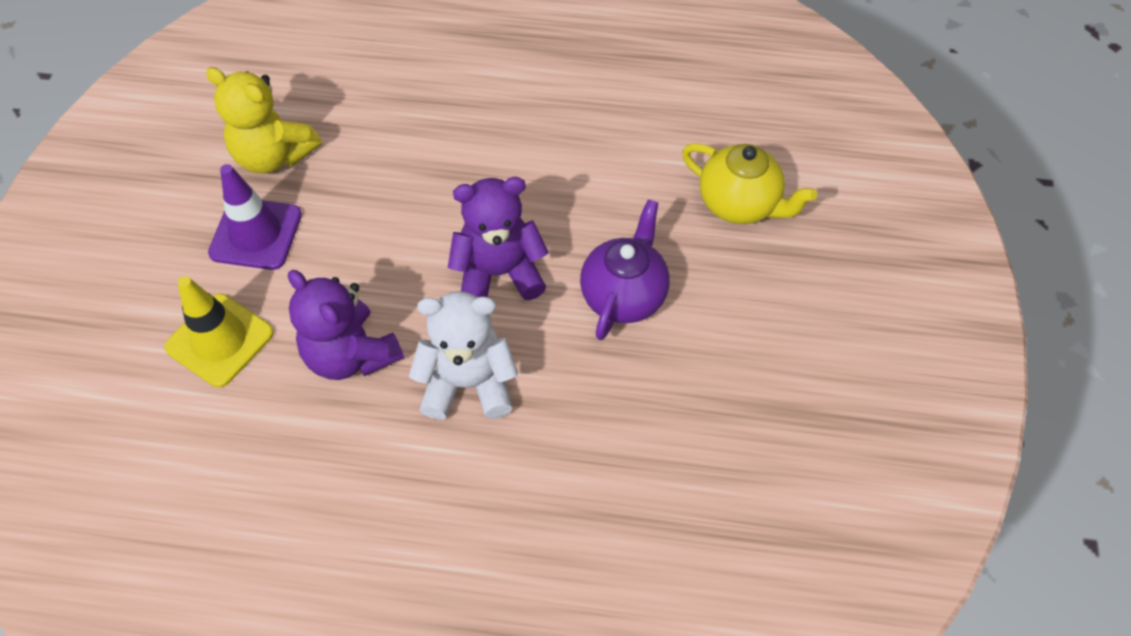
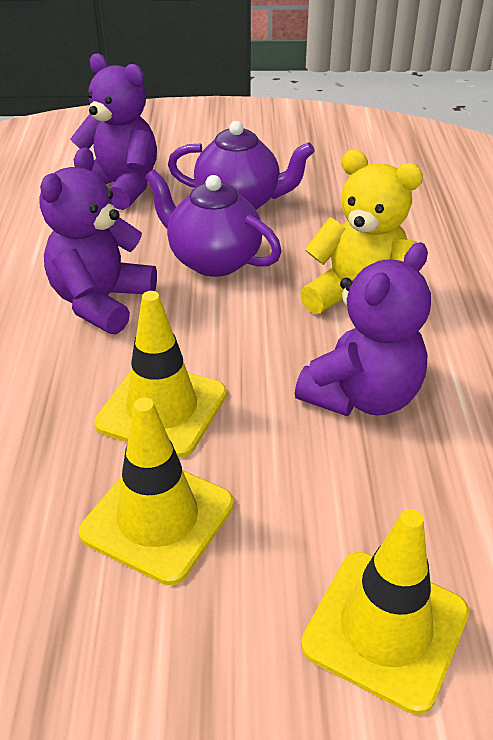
purple teapot: 1 -> 2
purple teddy bear: 2 -> 3
purple traffic cone: 1 -> 0
white teddy bear: 1 -> 0
yellow teapot: 1 -> 0
yellow traffic cone: 1 -> 3

